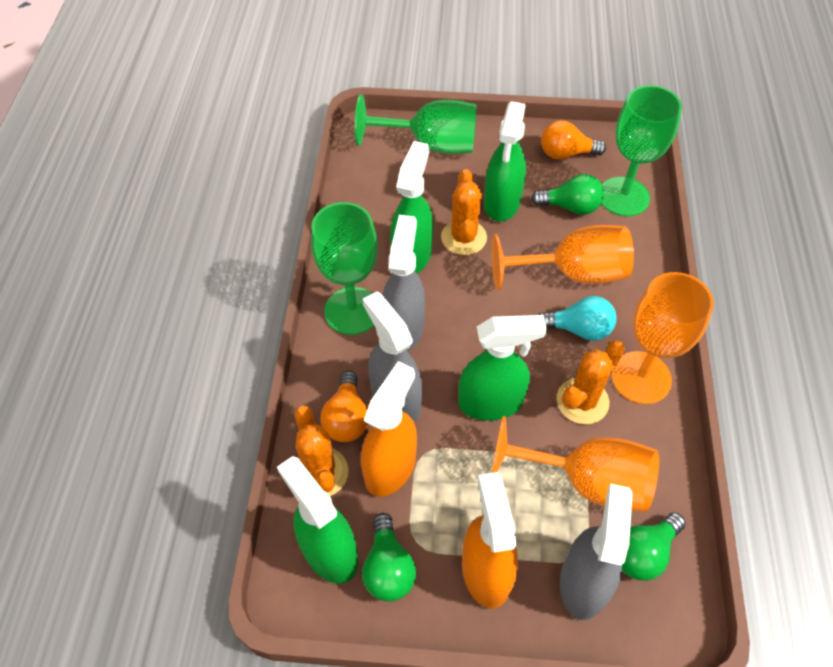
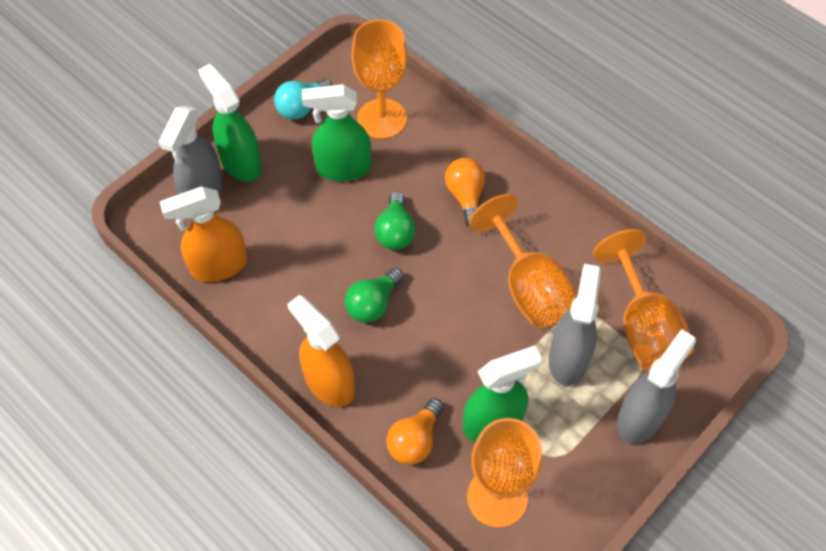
green goblet: 3 -> 0
green light bulb: 3 -> 2
green spray bottle: 4 -> 3
orange cactus: 3 -> 0
orange goblet: 3 -> 4

